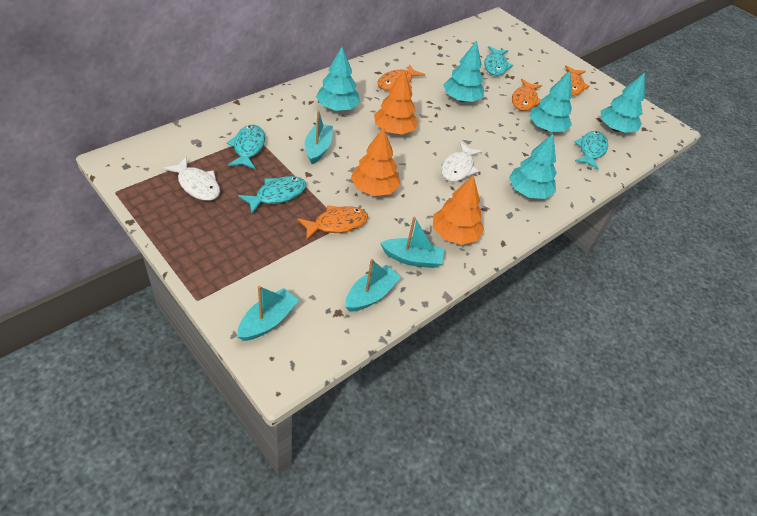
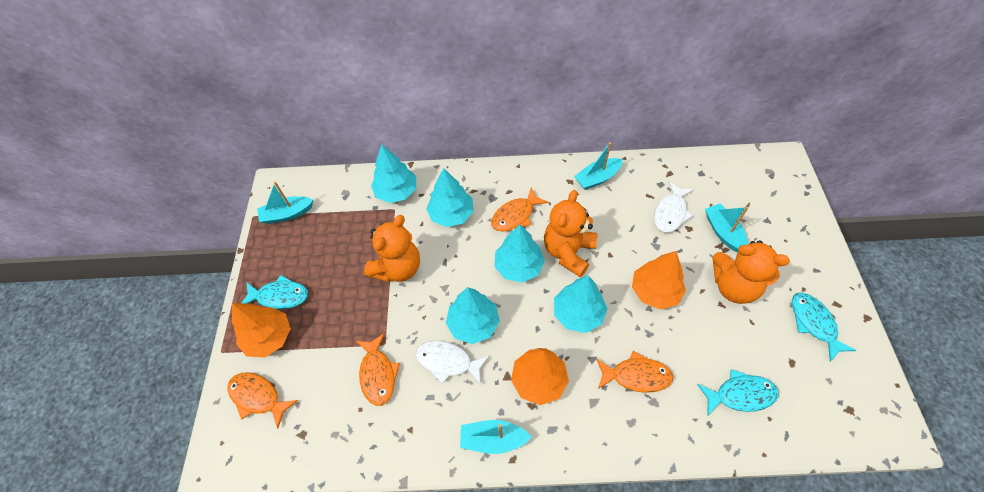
orange teddy bear: 0 -> 3
turquoise fish: 4 -> 3

